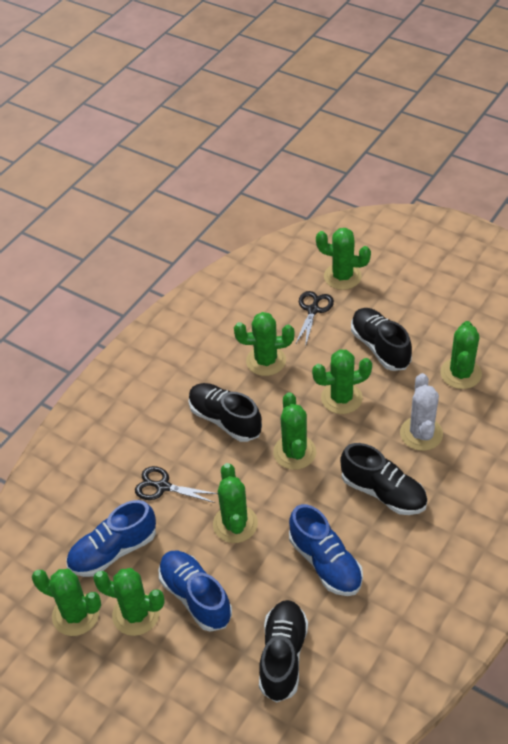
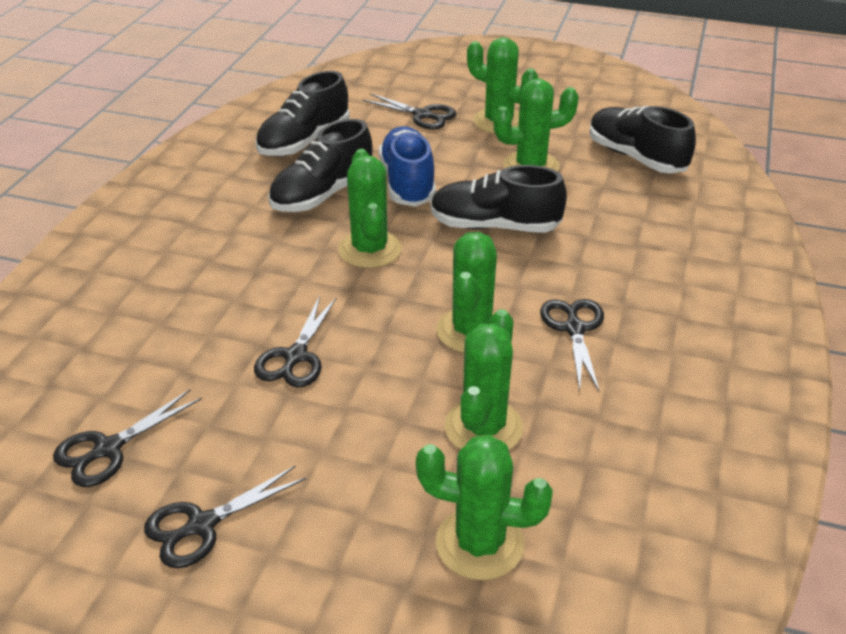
black scissors: 2 -> 5
blue shoe: 3 -> 1
green cactus: 8 -> 6
white cactus: 1 -> 0

